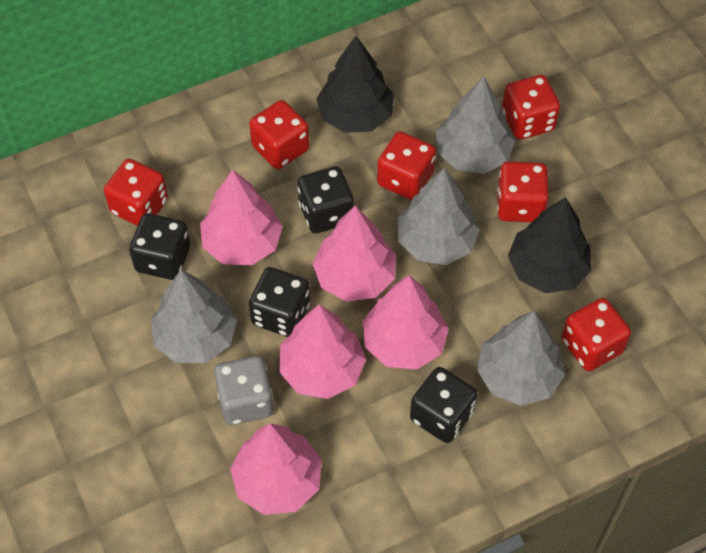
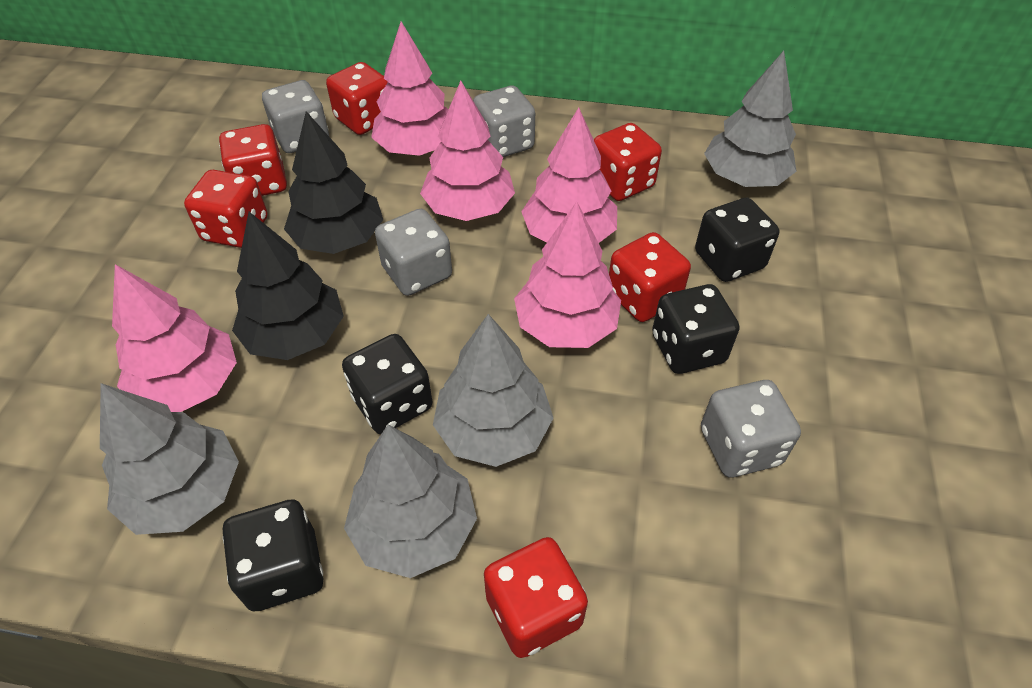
grey dice: 1 -> 4

